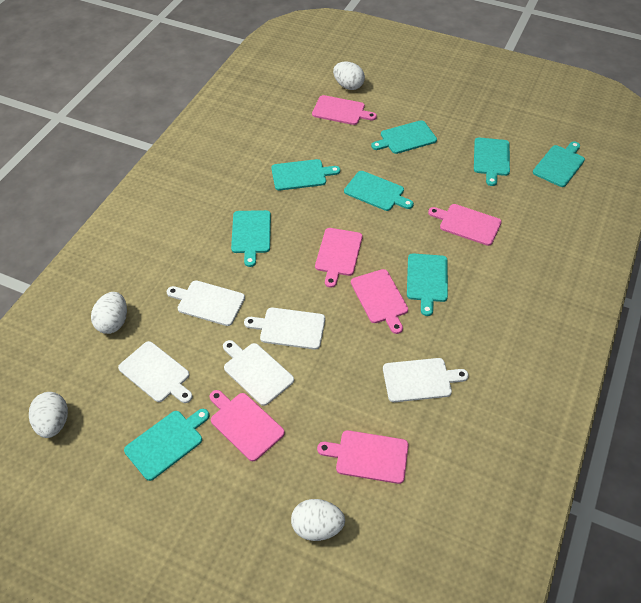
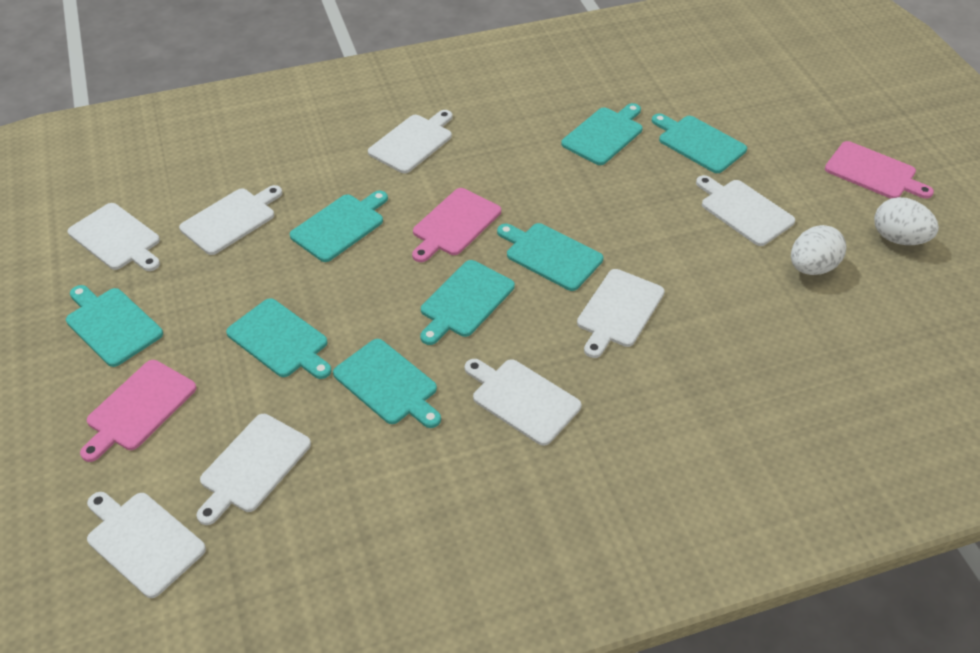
pink cutting board: 6 -> 3
white cutting board: 5 -> 8
white egg: 4 -> 2

